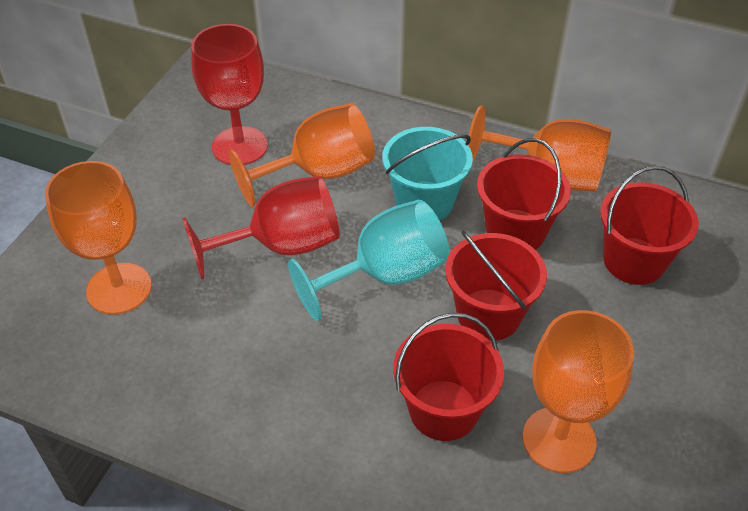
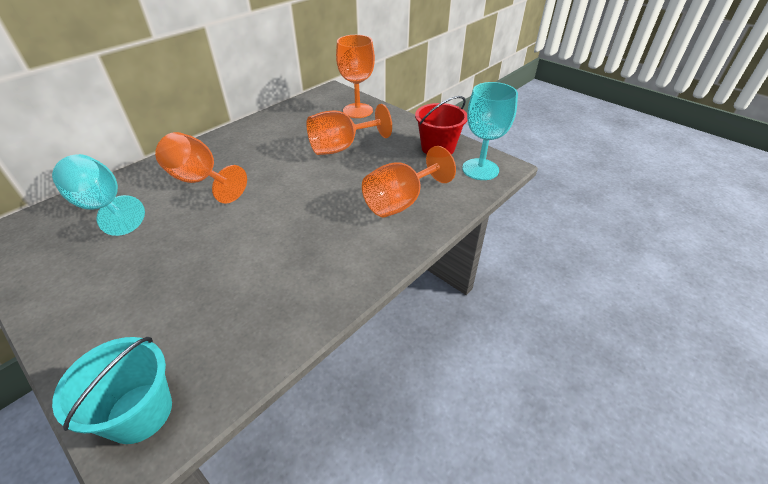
red bucket: 4 -> 1
red goblet: 2 -> 0
turquoise goblet: 1 -> 2

